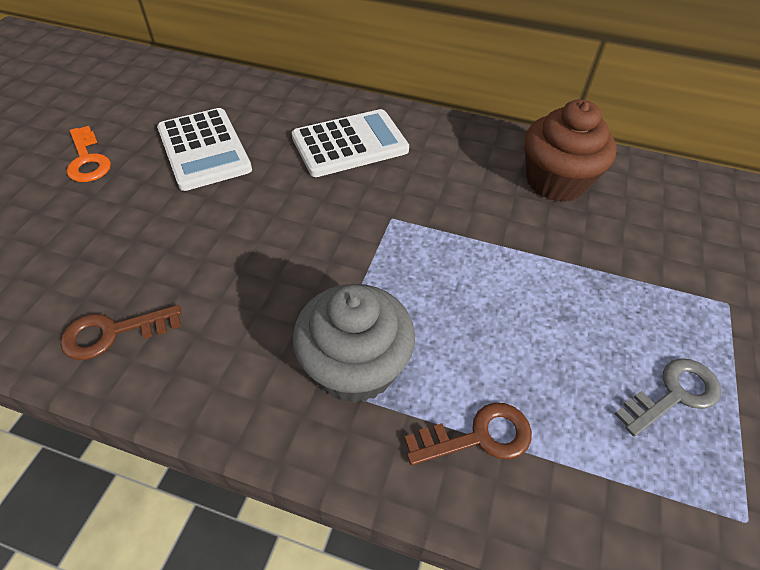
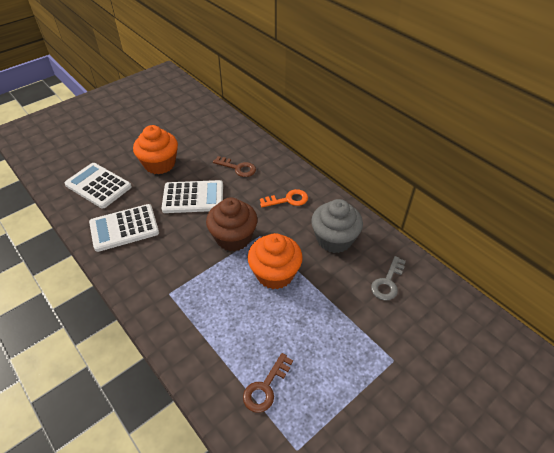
orange cupcake: 0 -> 2
white calculator: 2 -> 3

